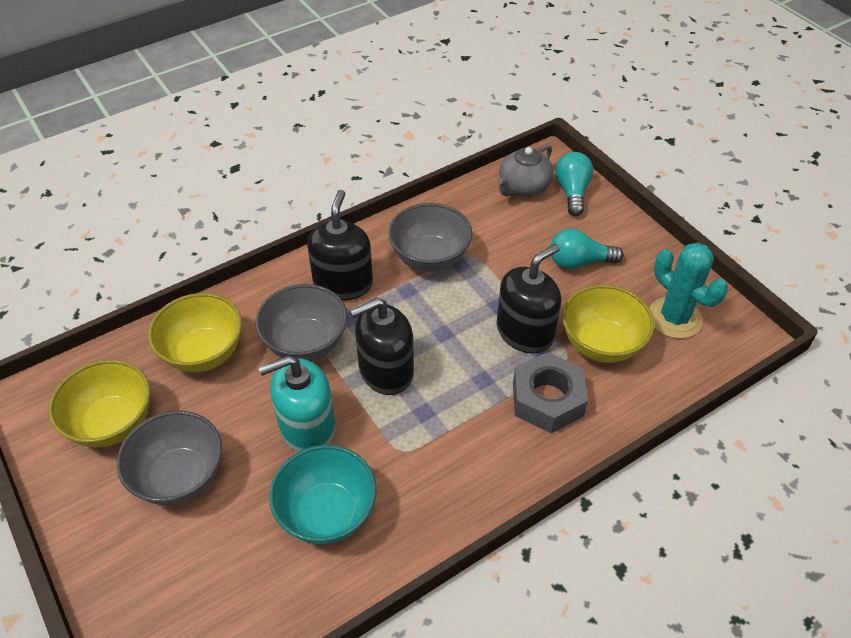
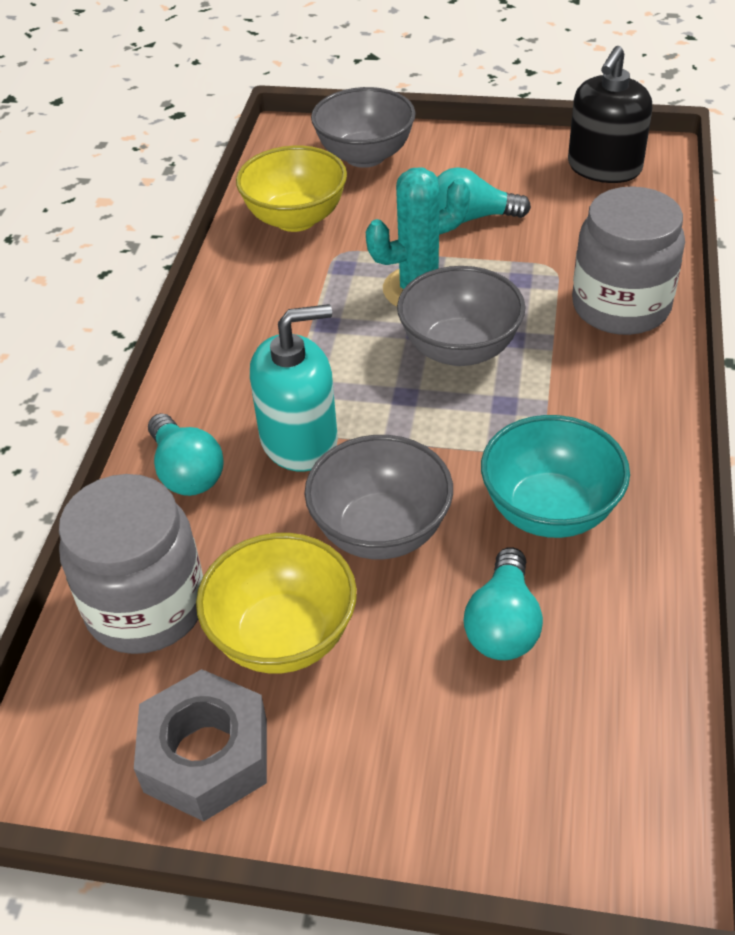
black soap dispenser: 3 -> 1
grey jar: 0 -> 2
grey teapot: 1 -> 0
turquoise light bulb: 2 -> 3
yellow bowl: 3 -> 2

